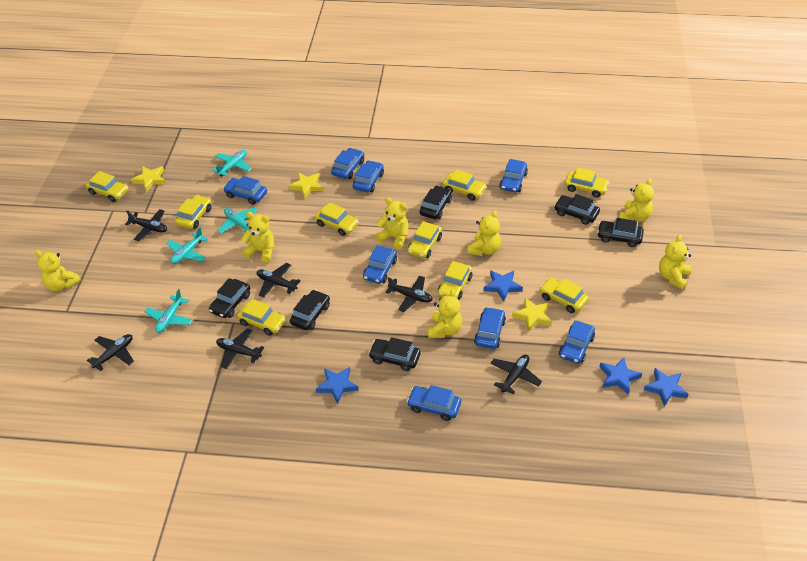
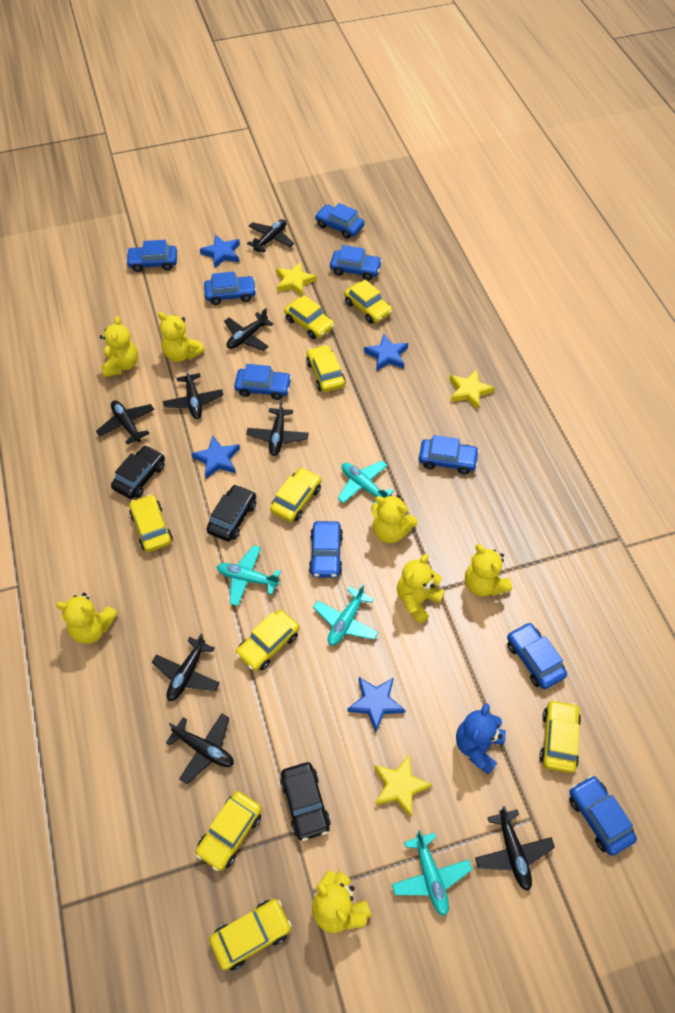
black car: 6 -> 3
black plane: 6 -> 8
blue car: 8 -> 9
blue teddy bear: 0 -> 1

